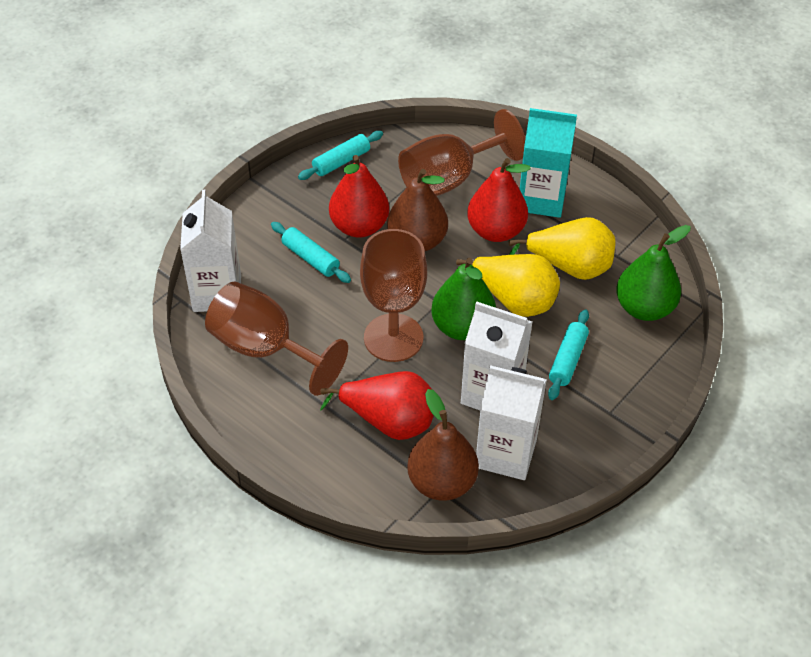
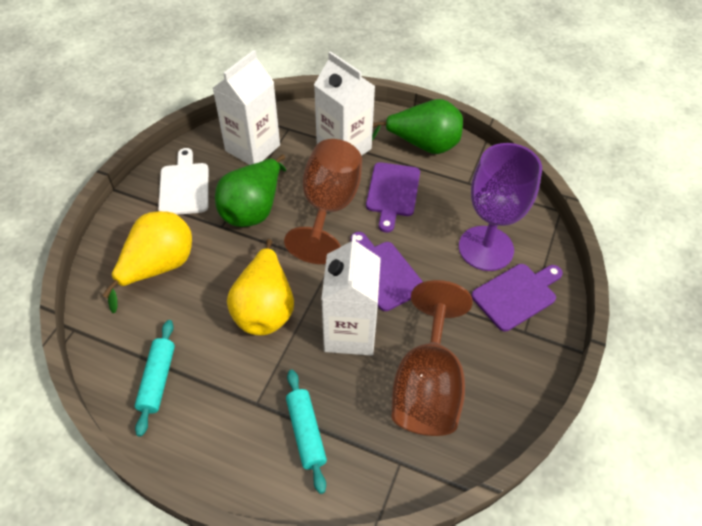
brown goblet: 3 -> 2
brown pear: 2 -> 0
purple cutting board: 0 -> 3
purple goblet: 0 -> 1
red pear: 3 -> 0
turquoise carton: 1 -> 0
turquoise rolling pin: 3 -> 2
white cutting board: 0 -> 1

